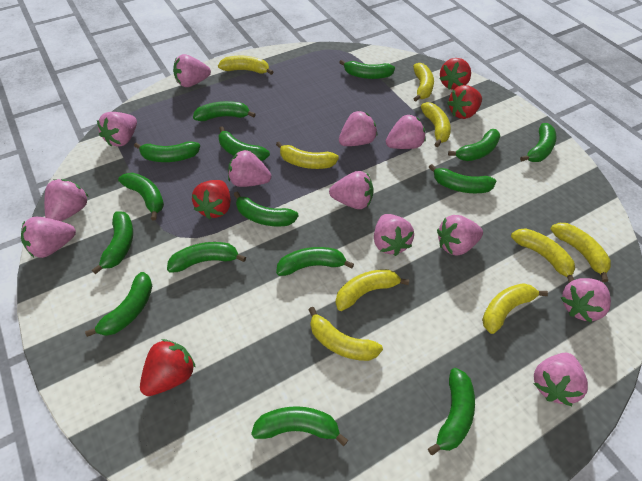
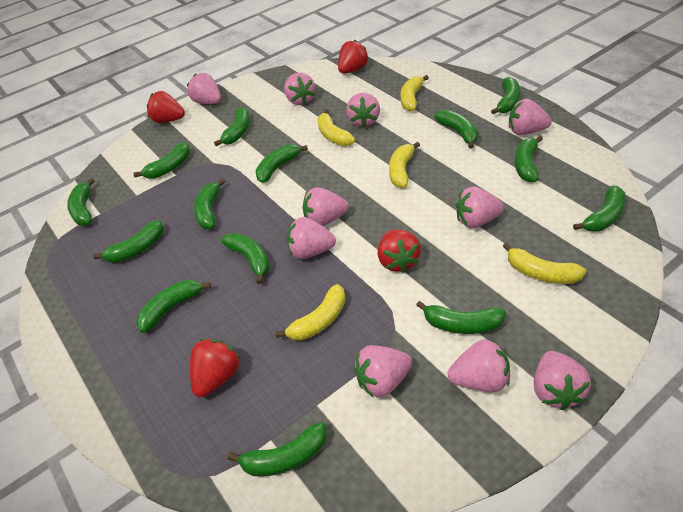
green banana: 15 -> 14
pink strawberry: 12 -> 10
yellow banana: 9 -> 5

